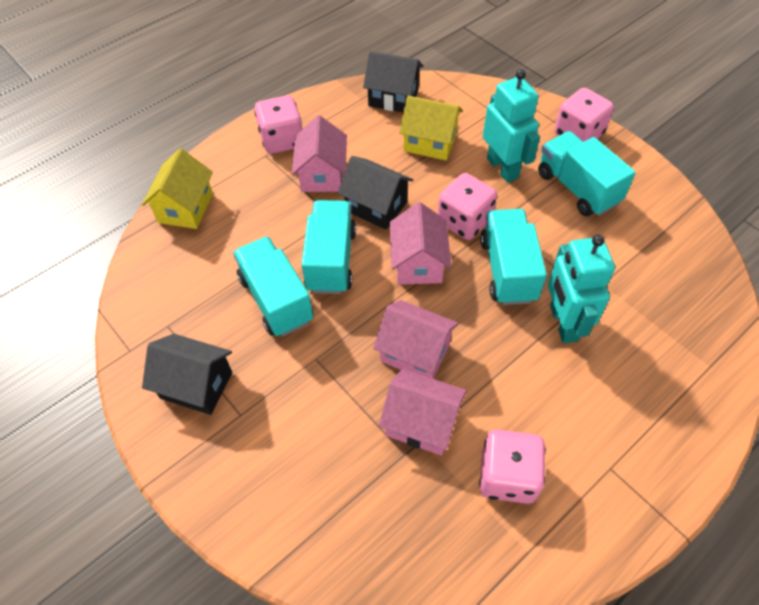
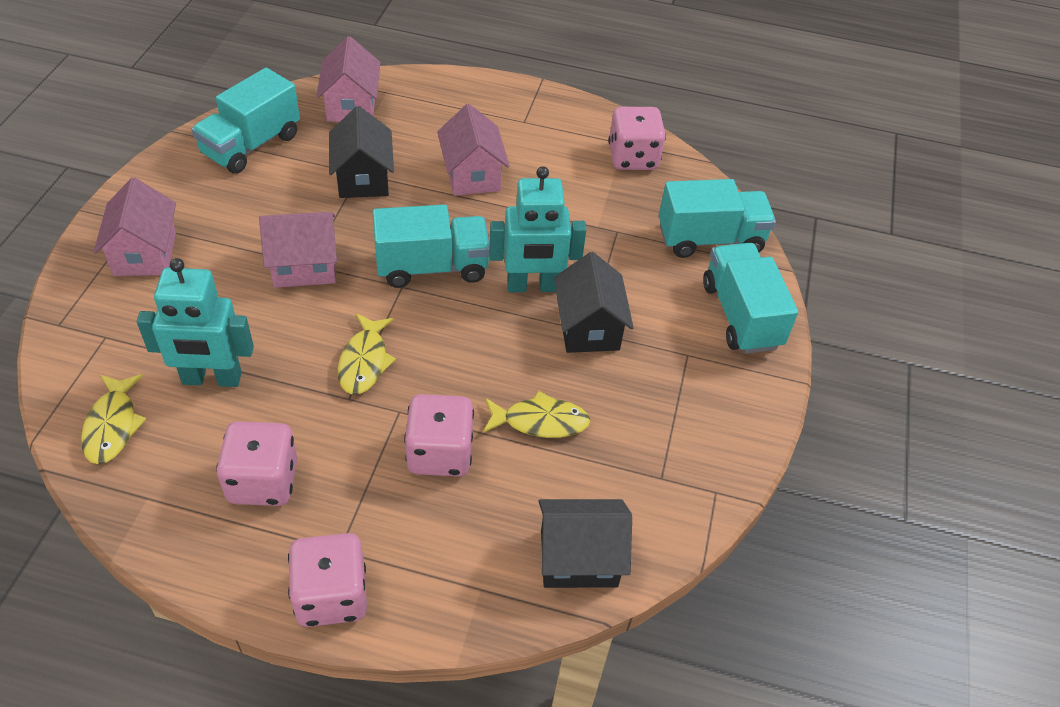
yellow fish: 0 -> 3
yellow house: 2 -> 0

